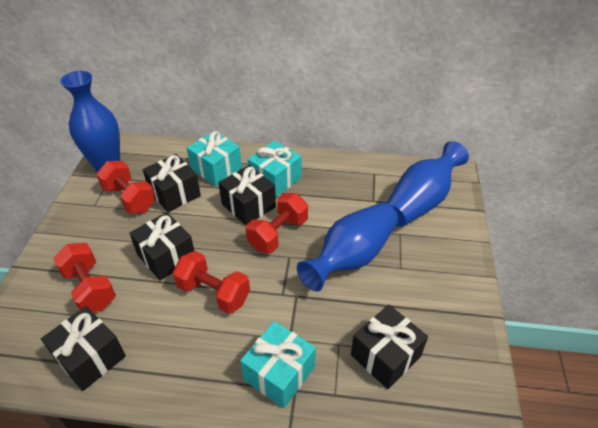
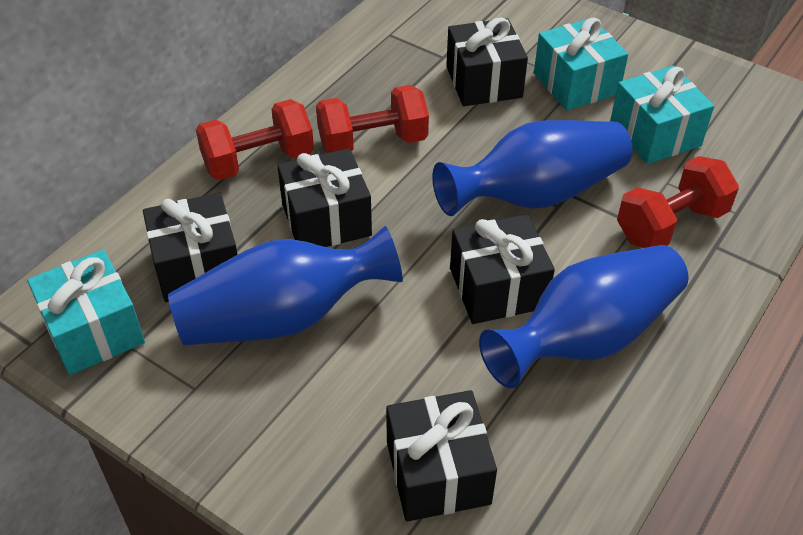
red dumbbell: 4 -> 3

